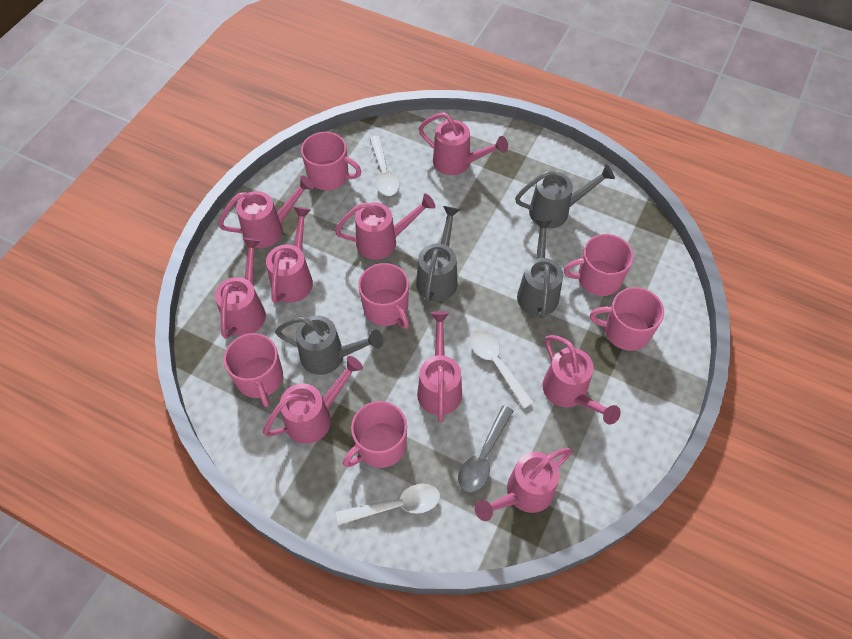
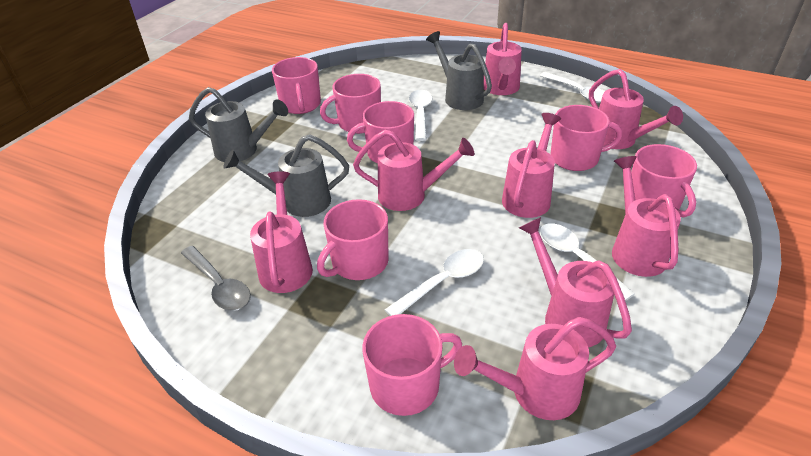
grey watering can: 4 -> 3
pink mug: 6 -> 7
pink watering can: 9 -> 8
white spoon: 3 -> 4

